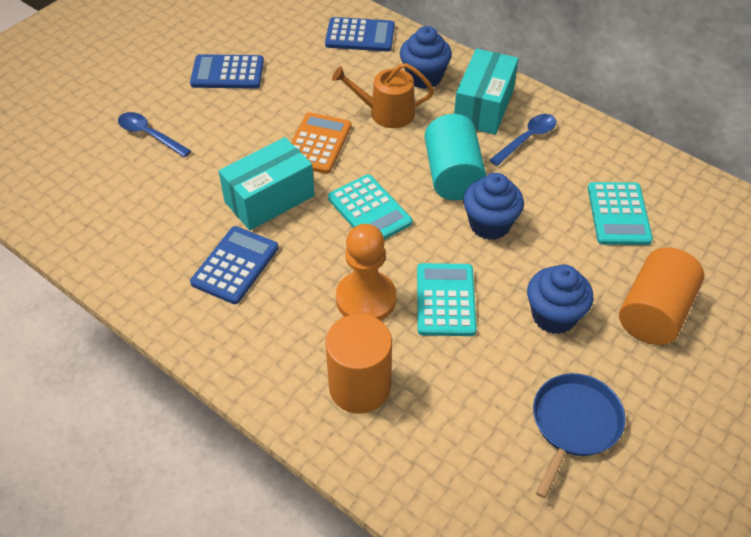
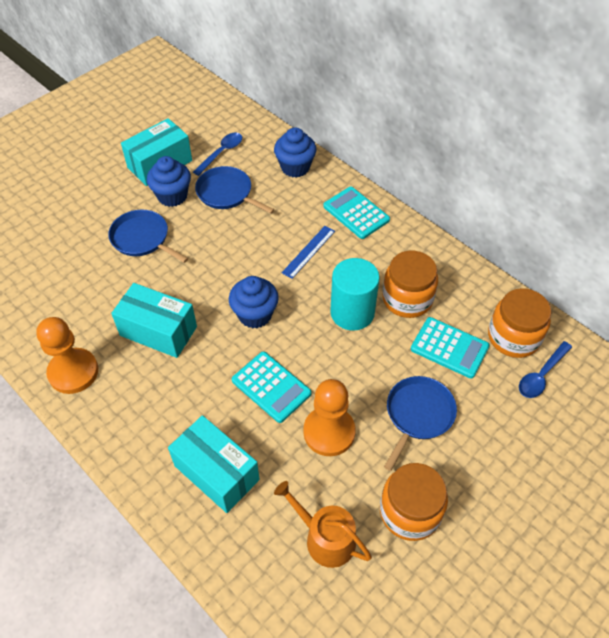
blue calculator: 3 -> 0
blue pan: 1 -> 3
blue ruler: 0 -> 1
orange calculator: 1 -> 0
orange cylinder: 2 -> 0
orange jar: 0 -> 3
orange pawn: 1 -> 2
turquoise box: 2 -> 3

